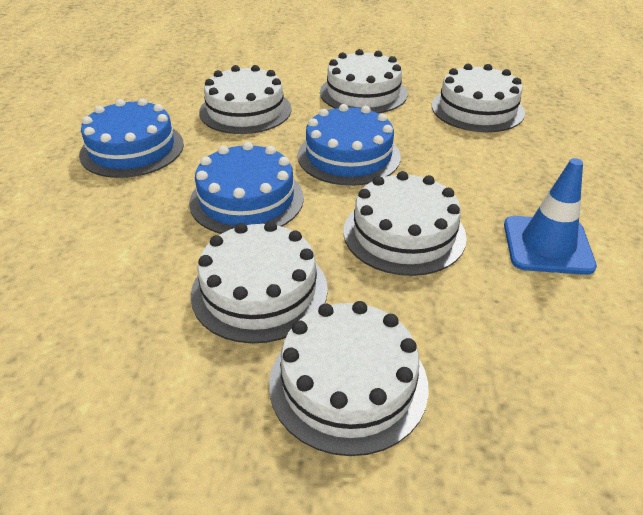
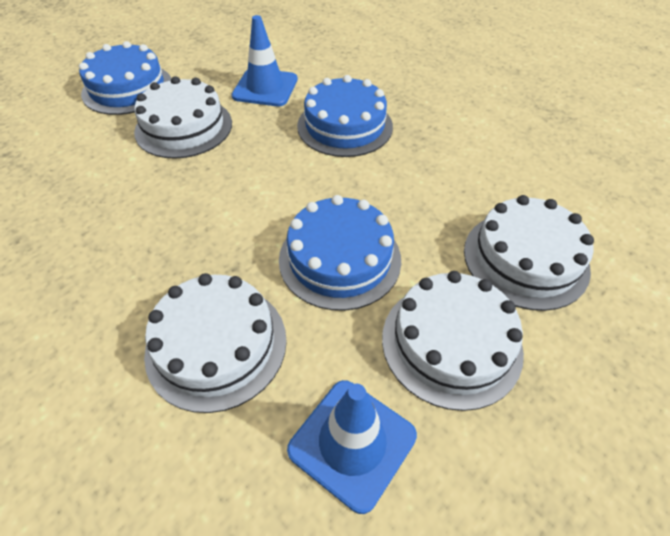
blue traffic cone: 1 -> 2
white cake: 6 -> 4

